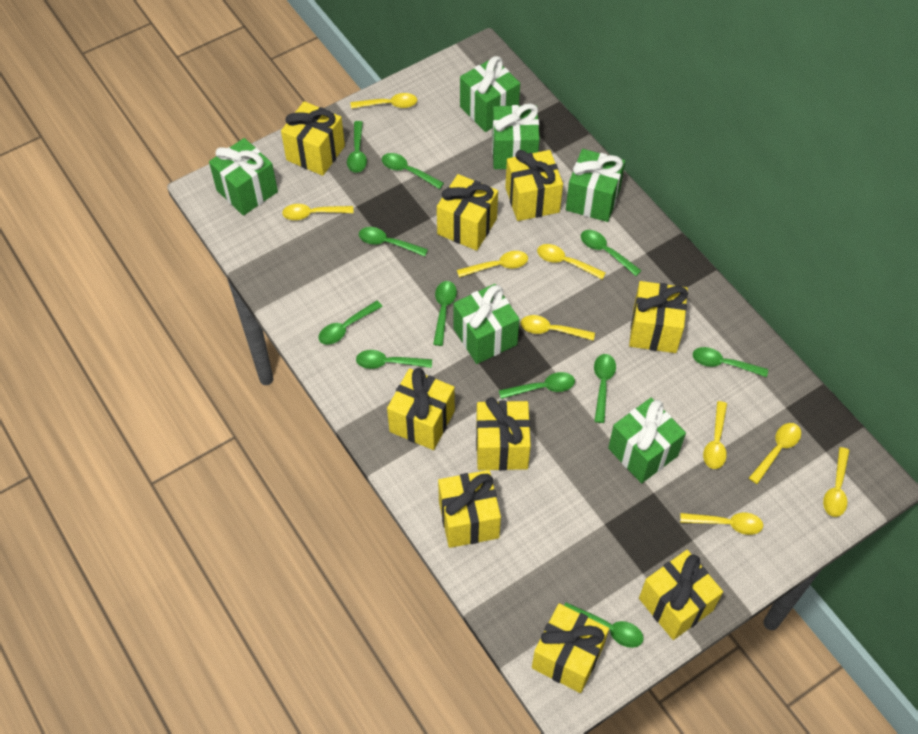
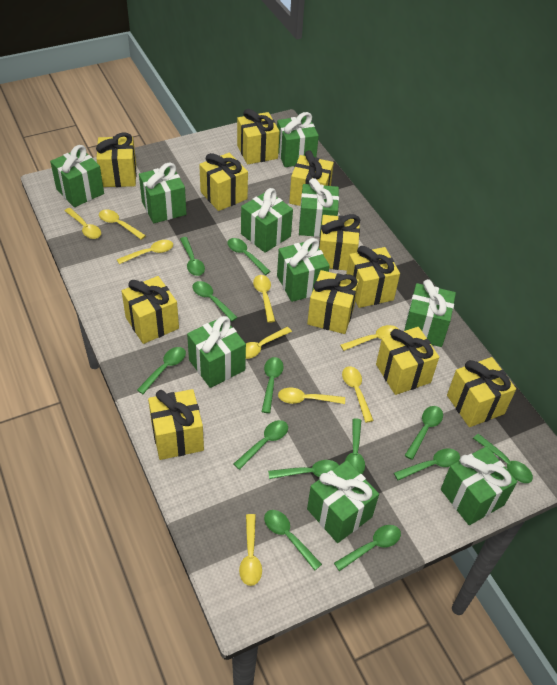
green gift: 6 -> 10
green spoon: 11 -> 13
yellow gift: 9 -> 11

